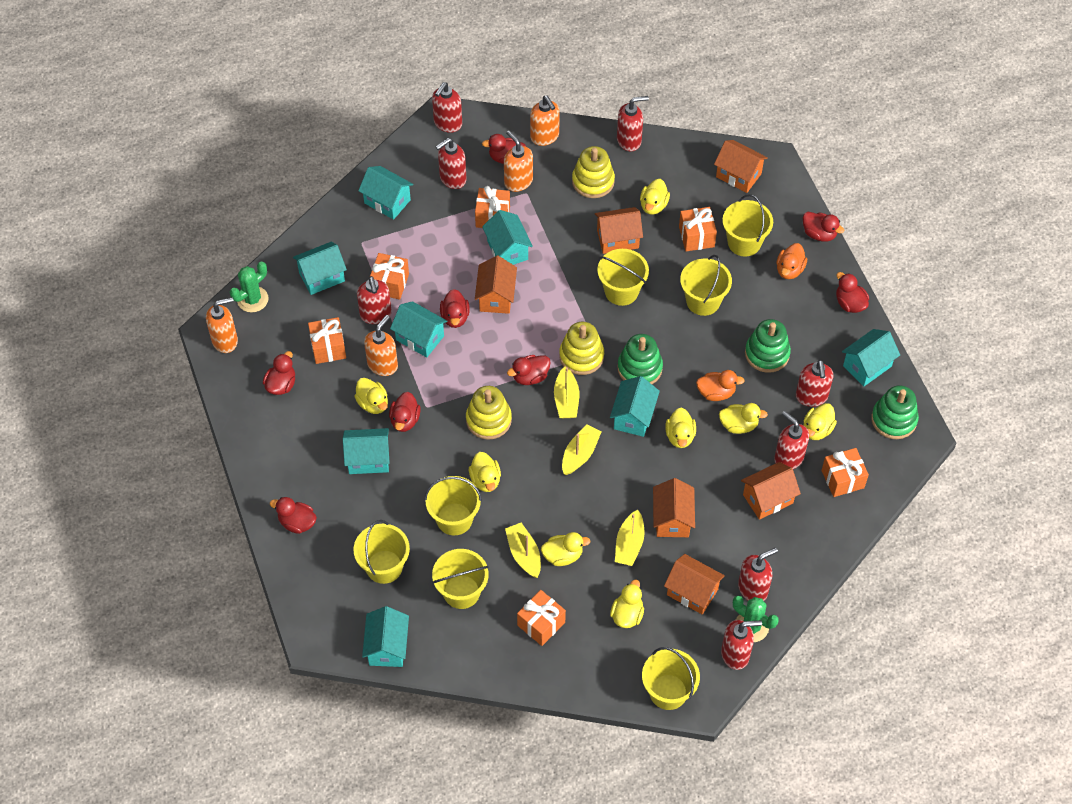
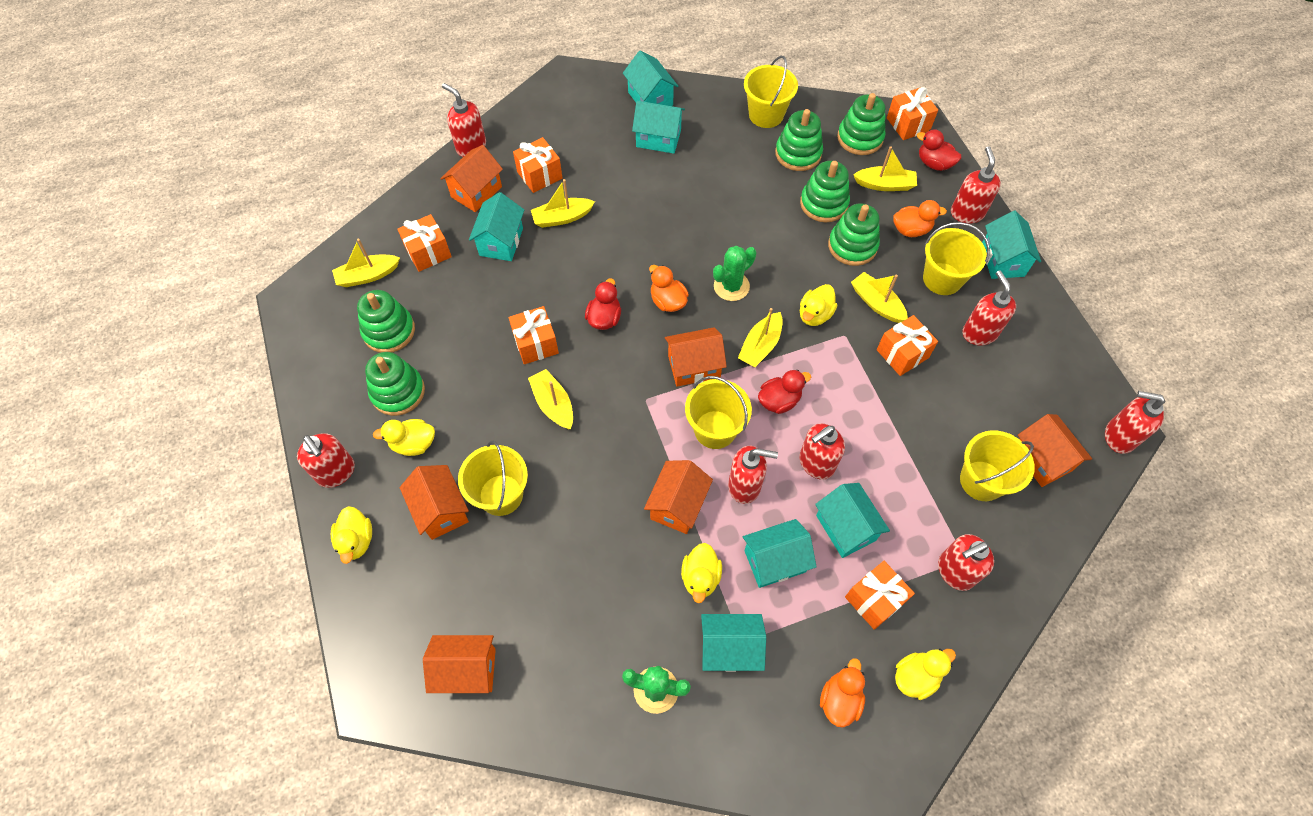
green stacking toy: 3 -> 6
orange duck: 2 -> 3
orange soap dispenser: 4 -> 0
red duck: 8 -> 3
turquoise house: 8 -> 7
yellow boat: 4 -> 6
yellow bucket: 7 -> 5
yellow duck: 8 -> 5
yellow stacking toy: 3 -> 0

